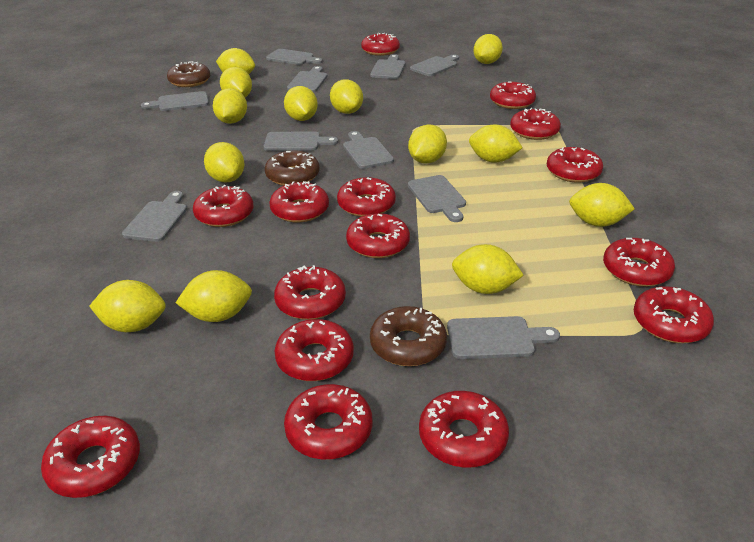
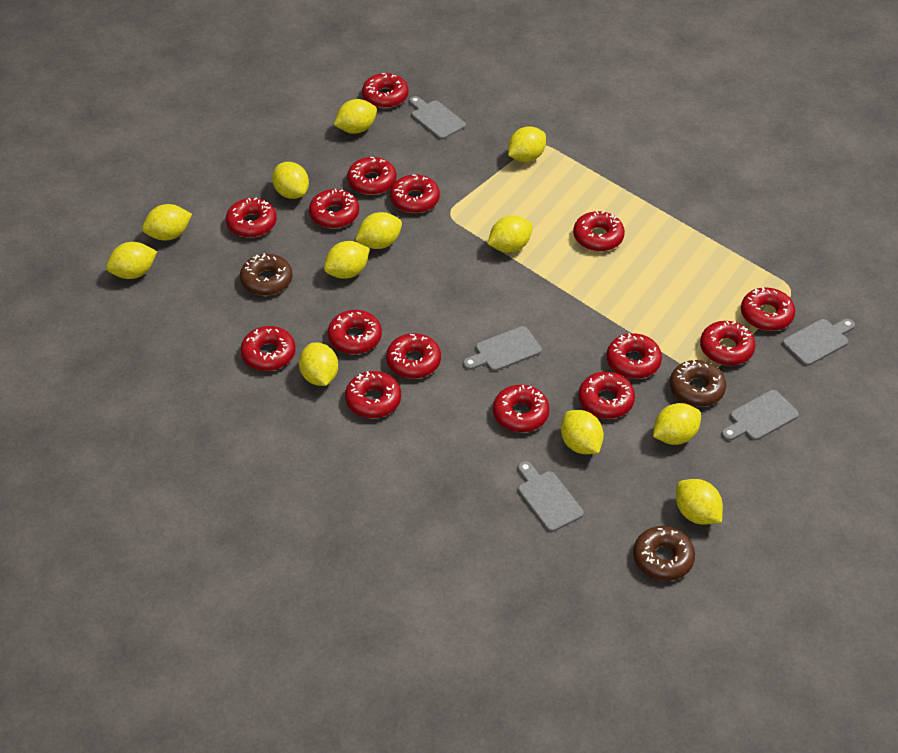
grey cutting board: 10 -> 5
yellow lemon: 13 -> 12

